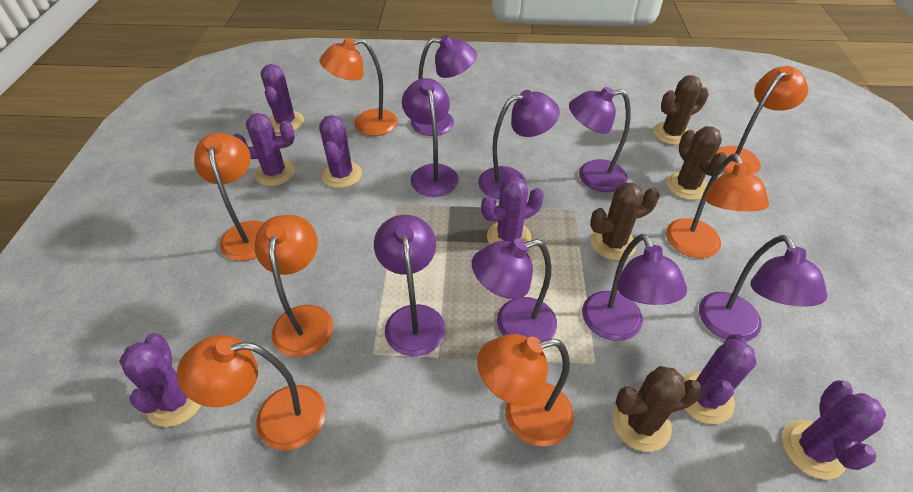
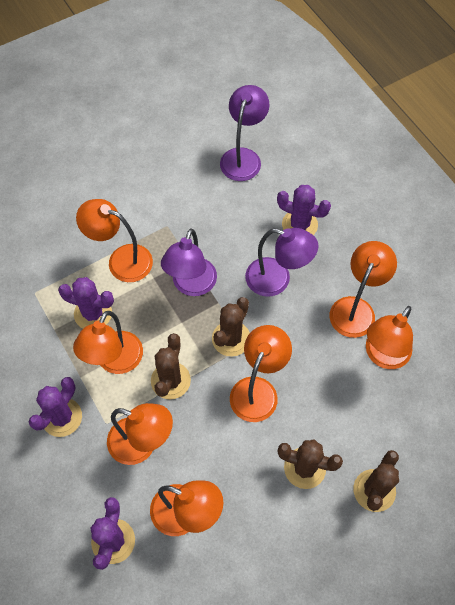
purple cactus: 7 -> 4
purple lamp: 8 -> 3

